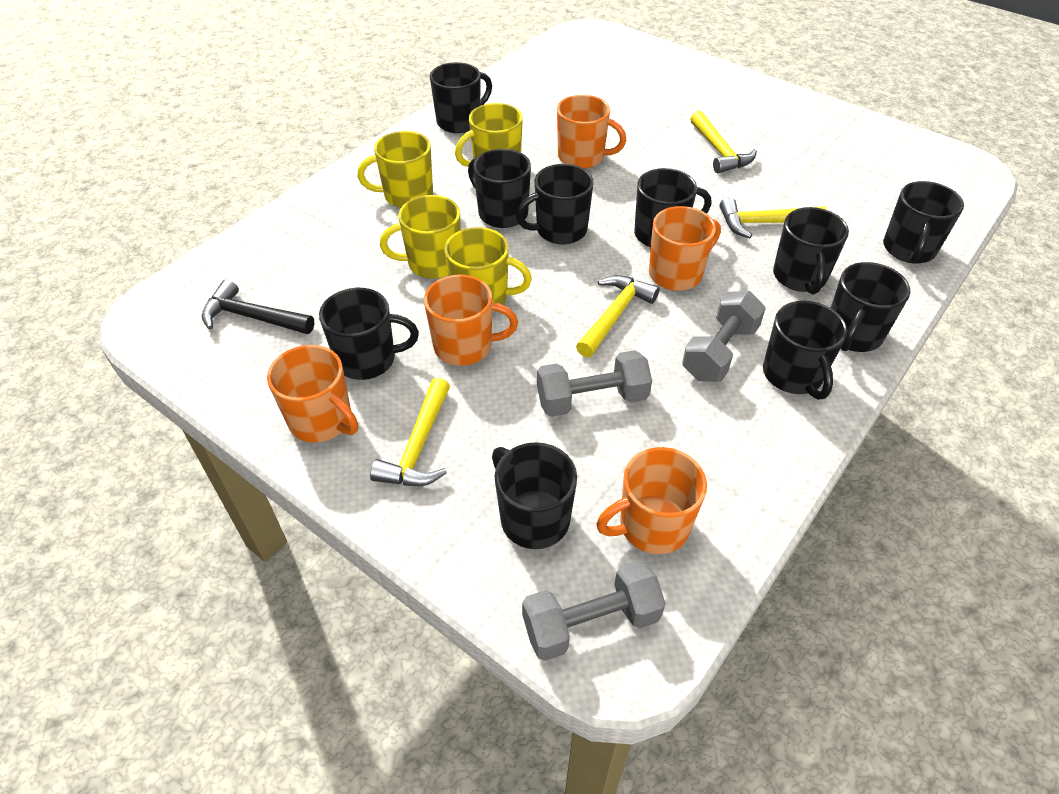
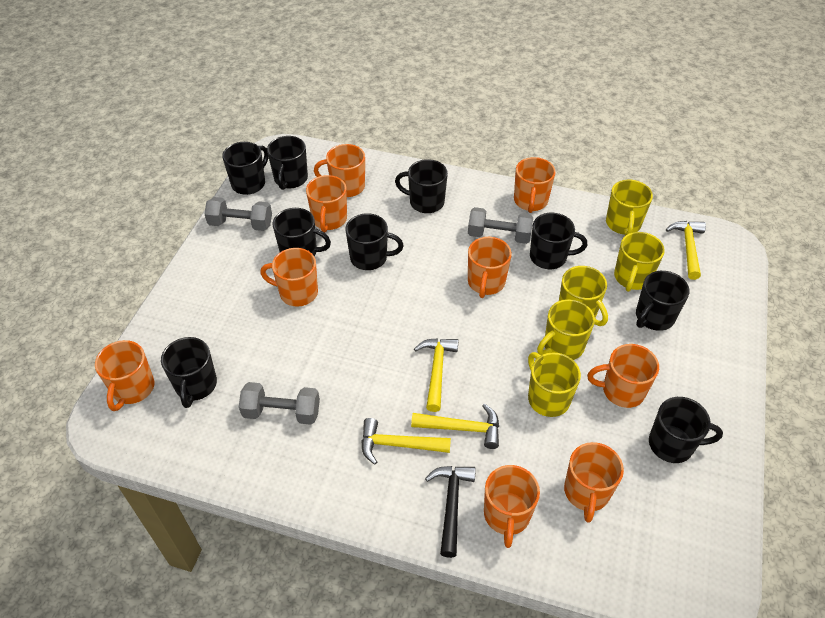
black mug: 10 -> 9
orange mug: 5 -> 9
yellow mug: 4 -> 5

